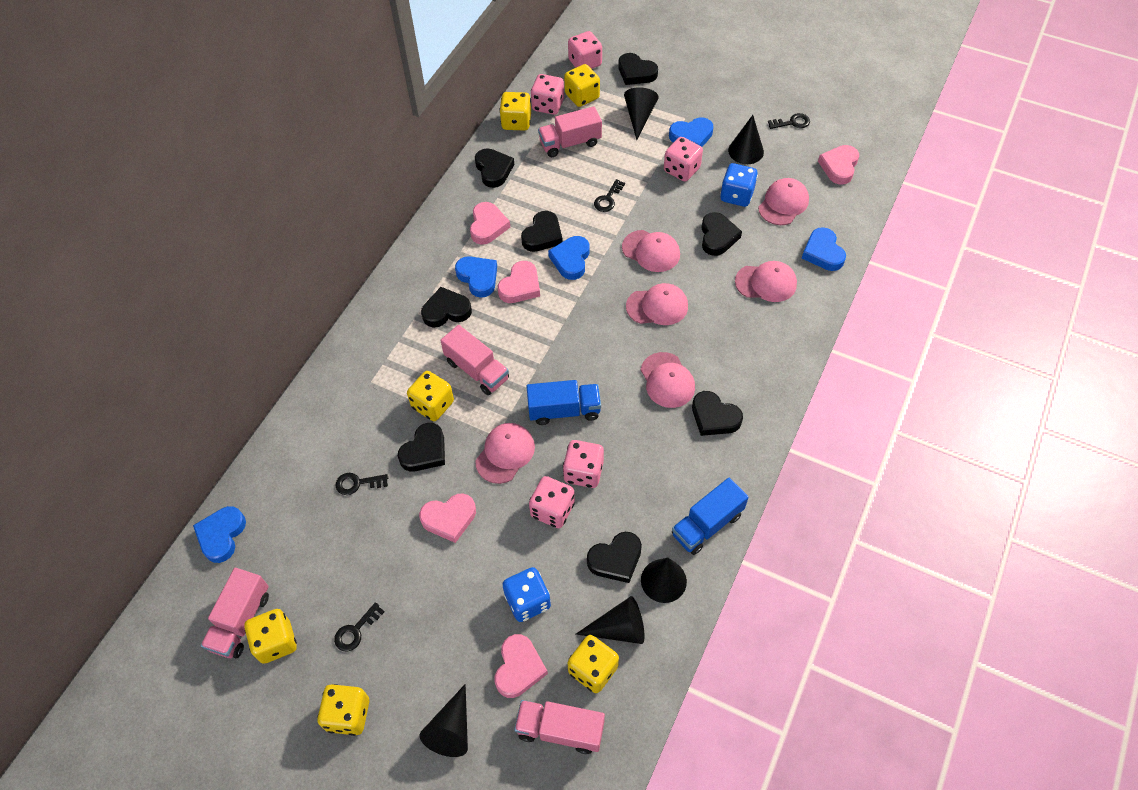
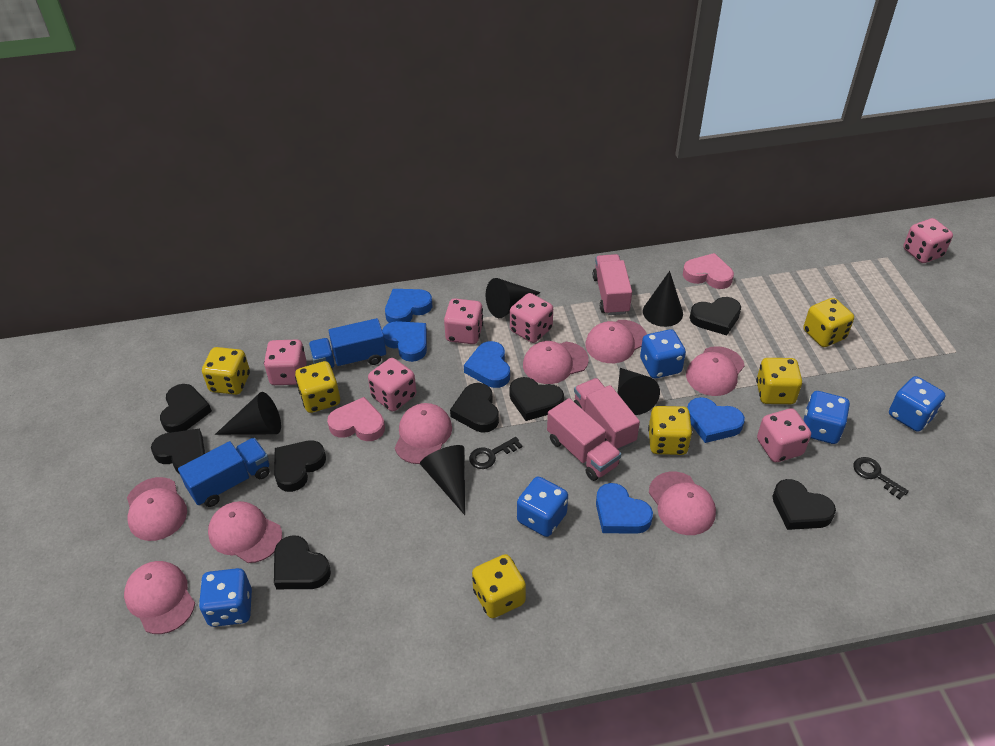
black key: 4 -> 2
blue dice: 2 -> 5
pink cap: 6 -> 8
pink dice: 5 -> 6
pink heart: 5 -> 2
pink truck: 4 -> 3

